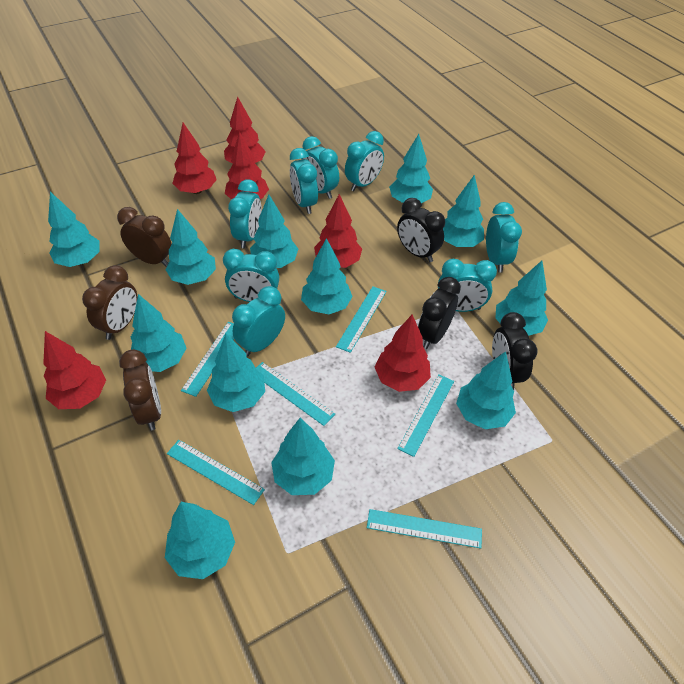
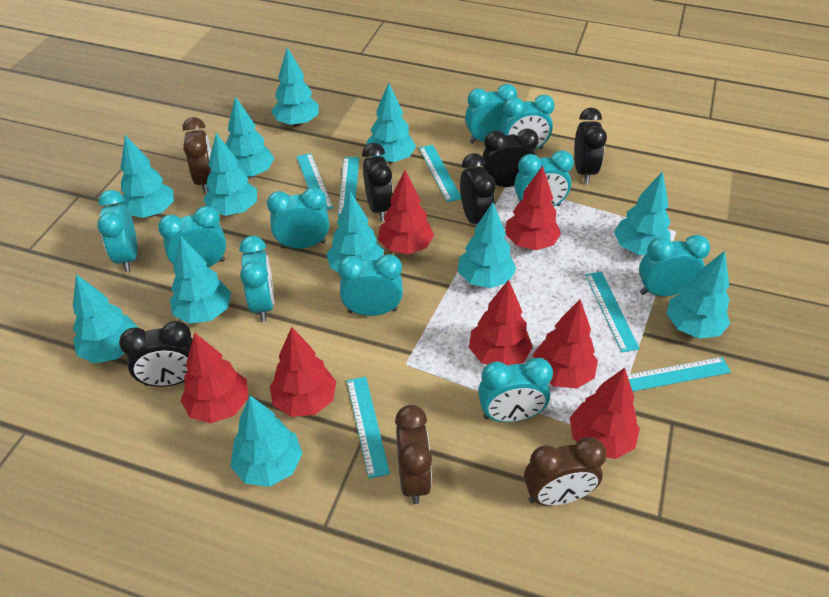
black clock: 3 -> 5
red tree: 6 -> 7
turquoise clock: 8 -> 10

